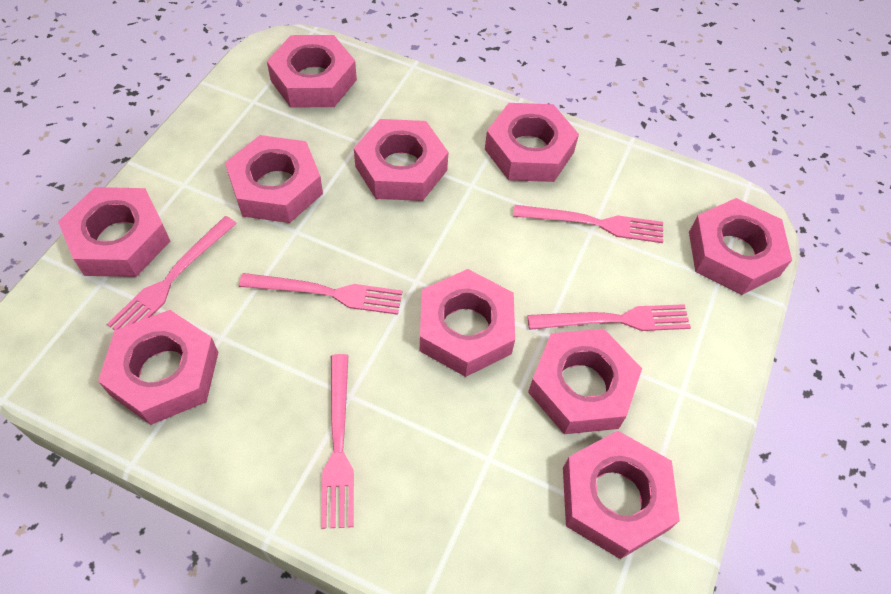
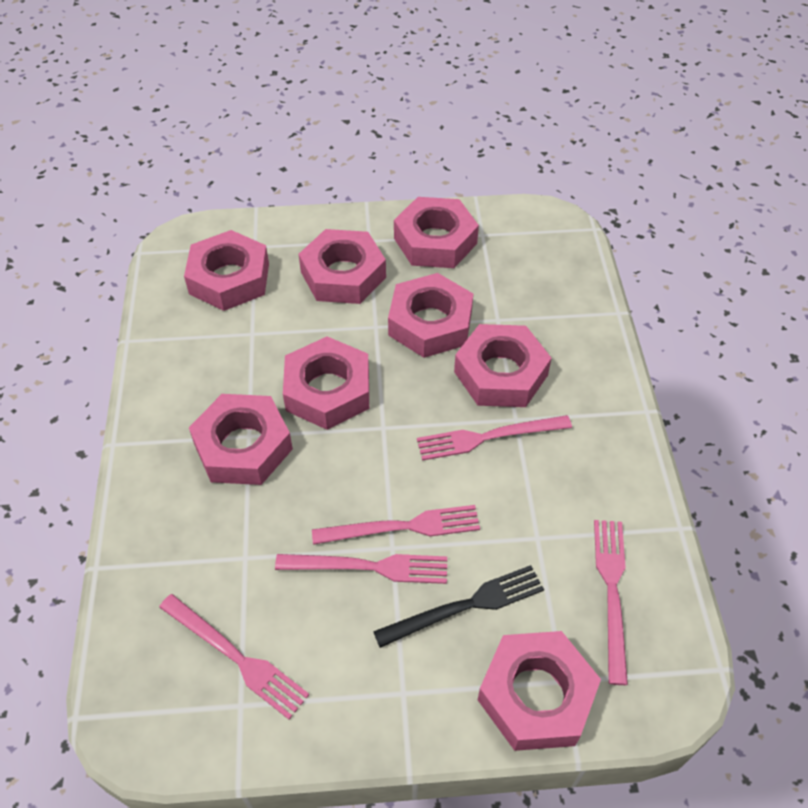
black fork: 0 -> 1
pink nut: 10 -> 8

